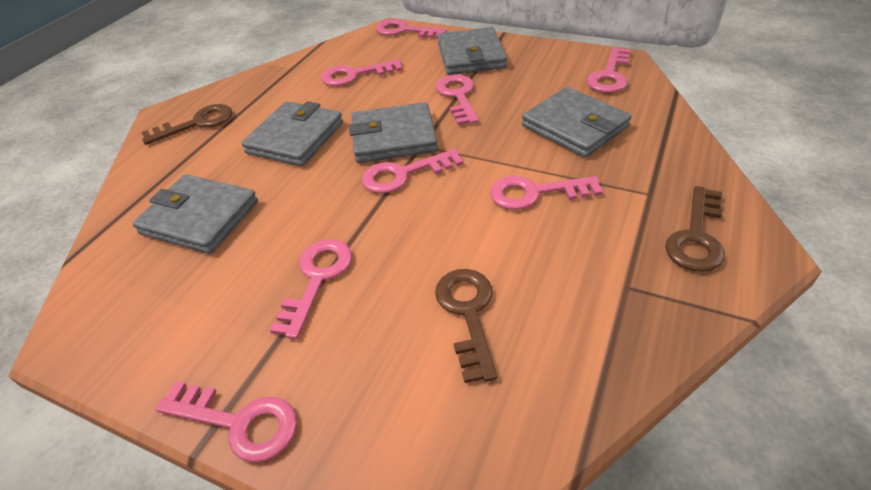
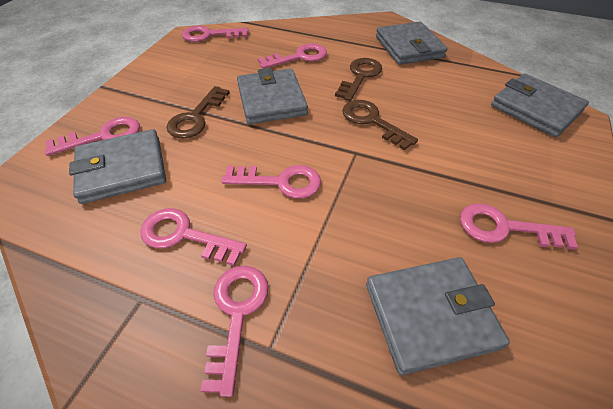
pink key: 8 -> 7

